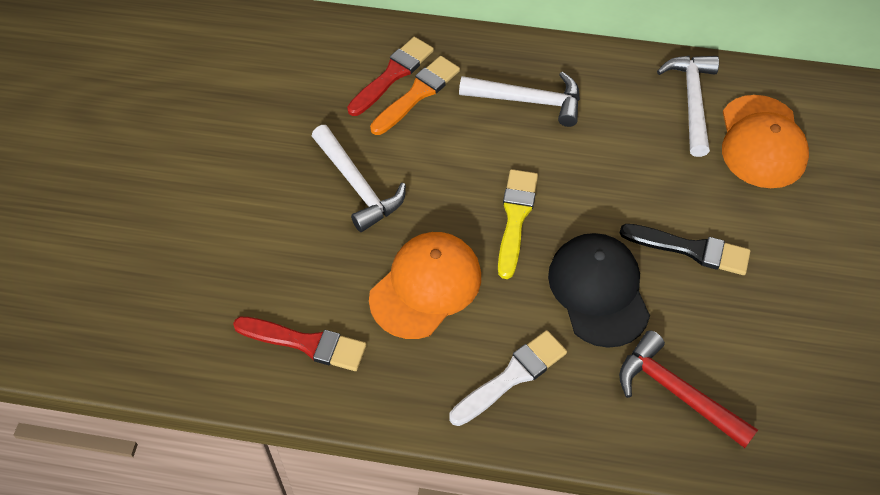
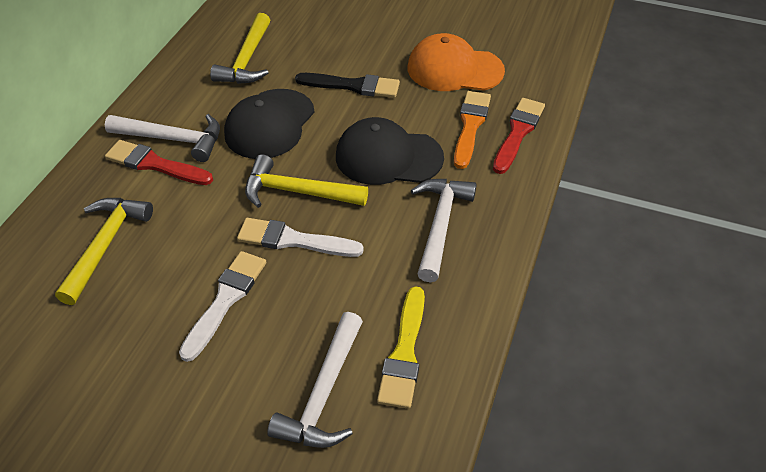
black cap: 1 -> 2
orange cap: 2 -> 1
red hammer: 1 -> 0
white brush: 1 -> 2
yellow hammer: 0 -> 3

